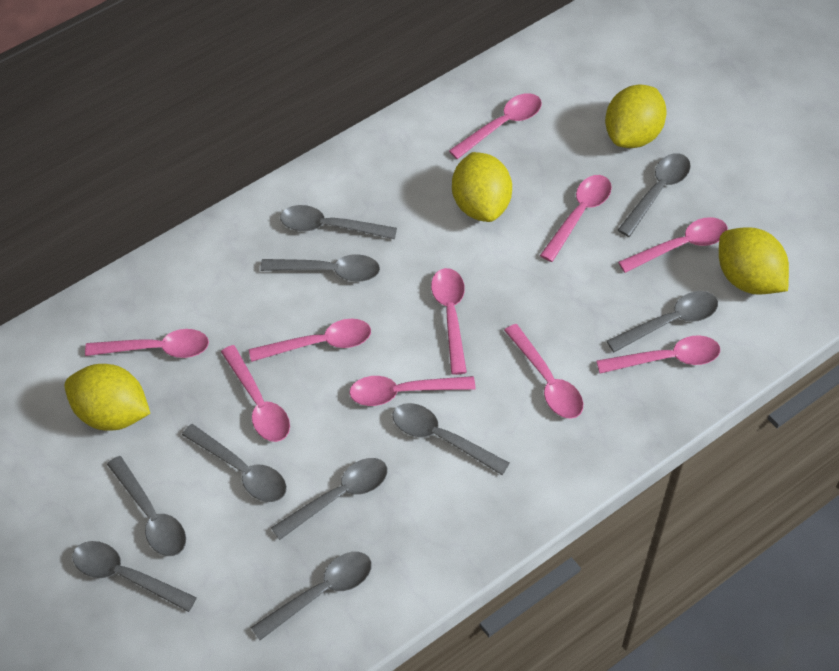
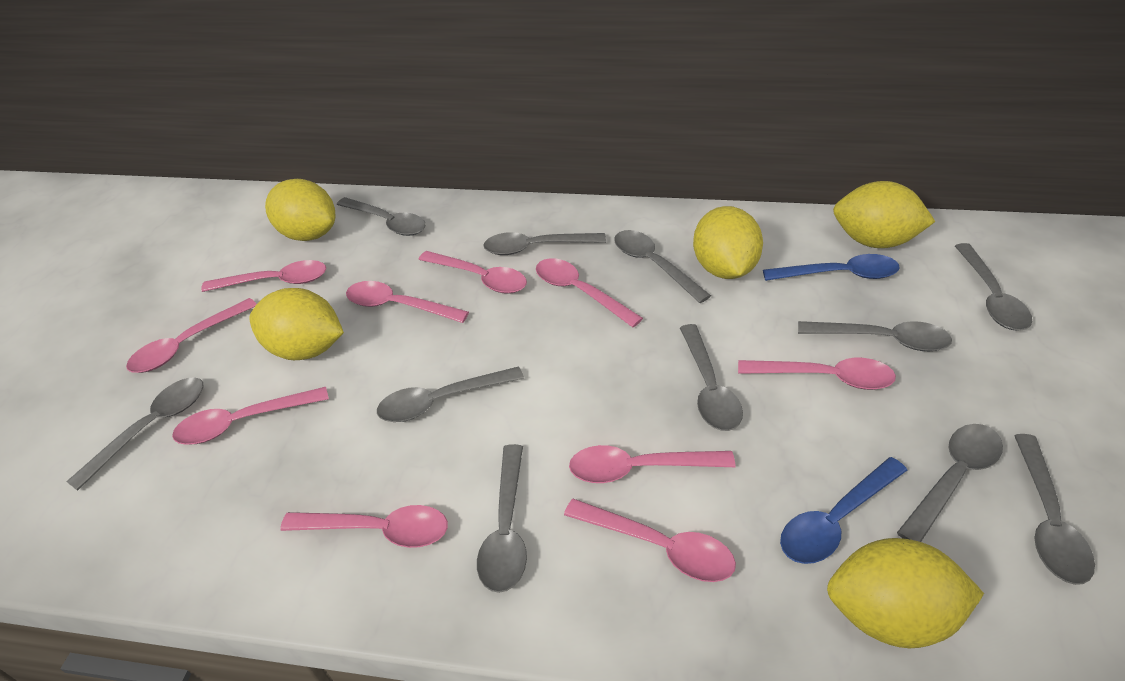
blue spoon: 0 -> 2
grey spoon: 10 -> 11
yellow lemon: 4 -> 5

